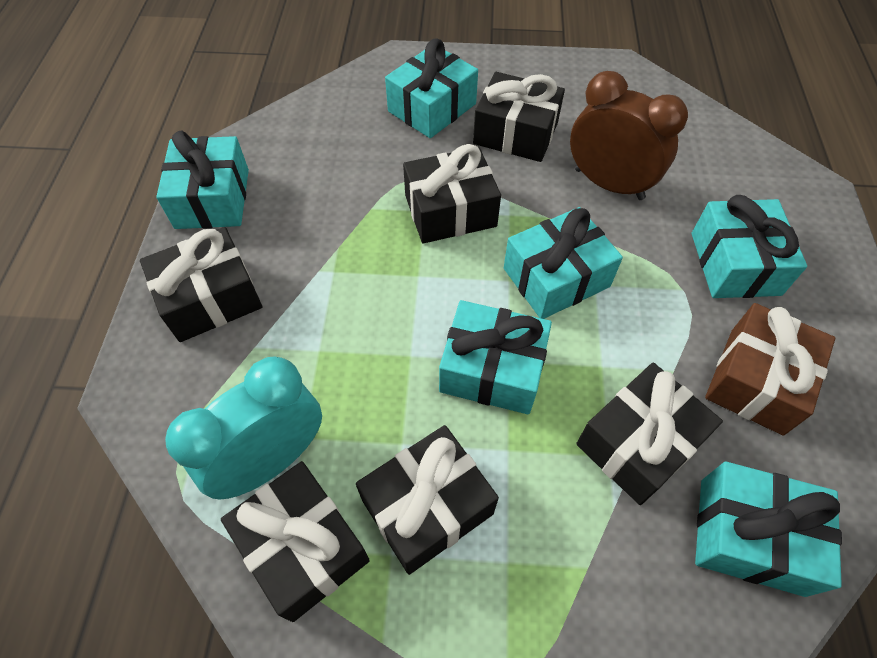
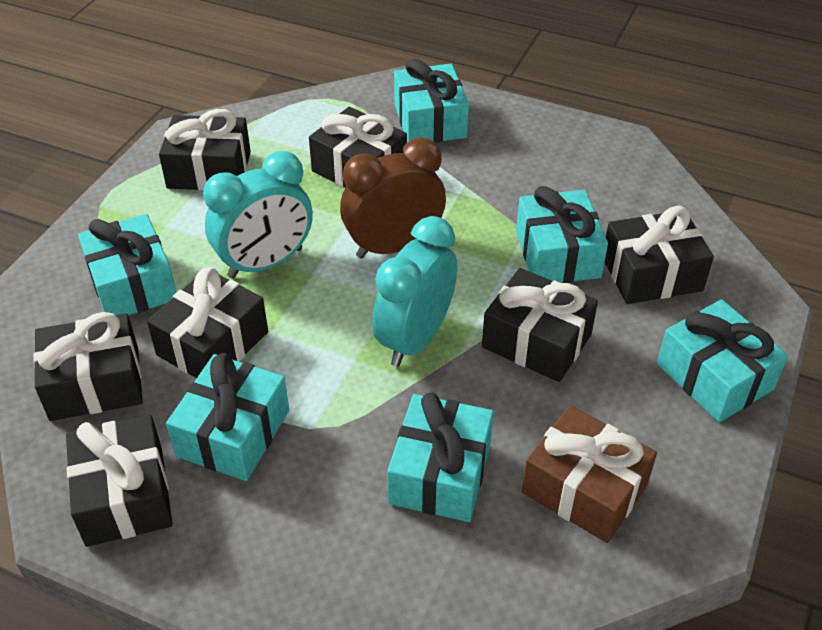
black gift: 6 -> 7
turquoise clock: 1 -> 2

